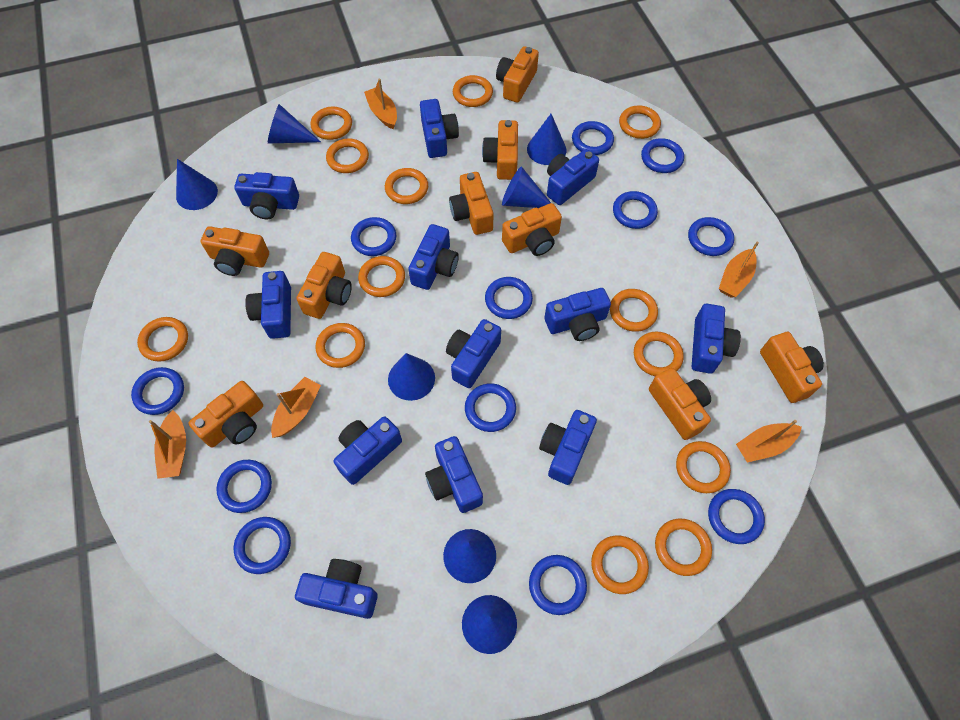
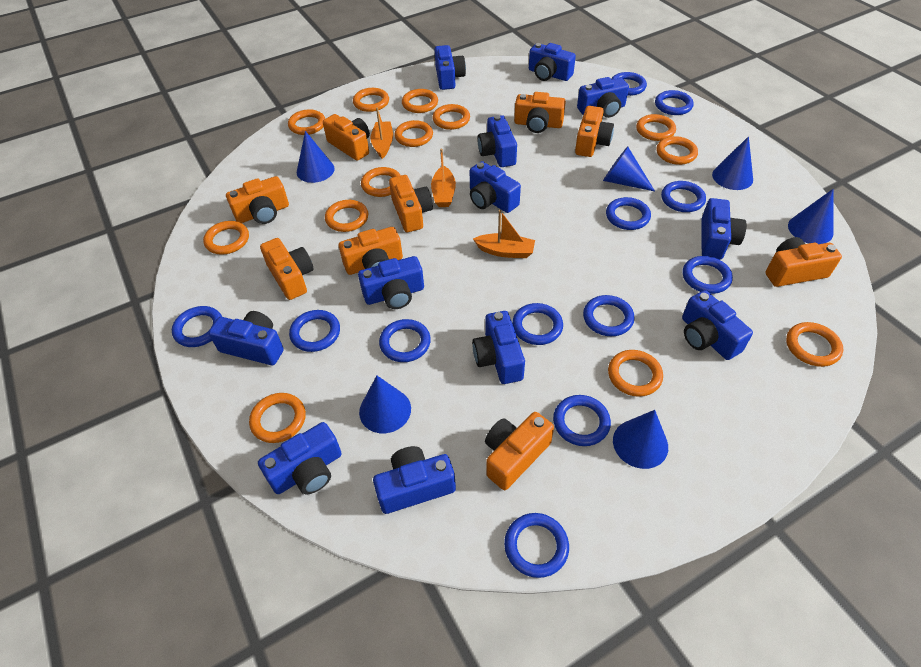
blue cone: 7 -> 6
orange boat: 5 -> 3

